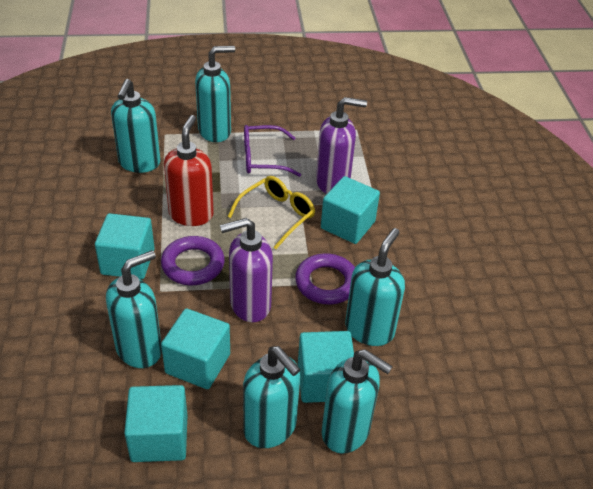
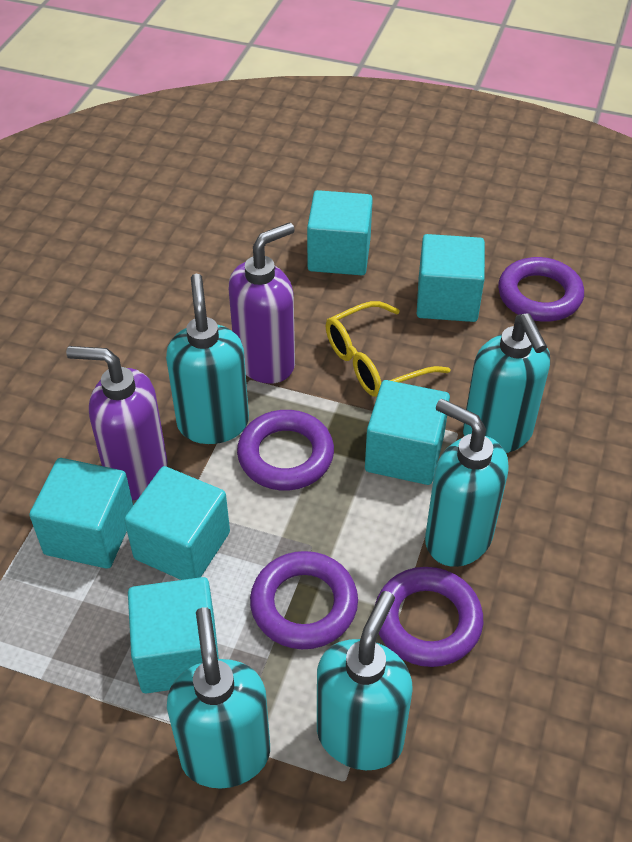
purple glasses: 1 -> 0
purple ring: 2 -> 4
red soap dispenser: 1 -> 0
turquoise cube: 5 -> 6
turquoise soap dispenser: 6 -> 5

